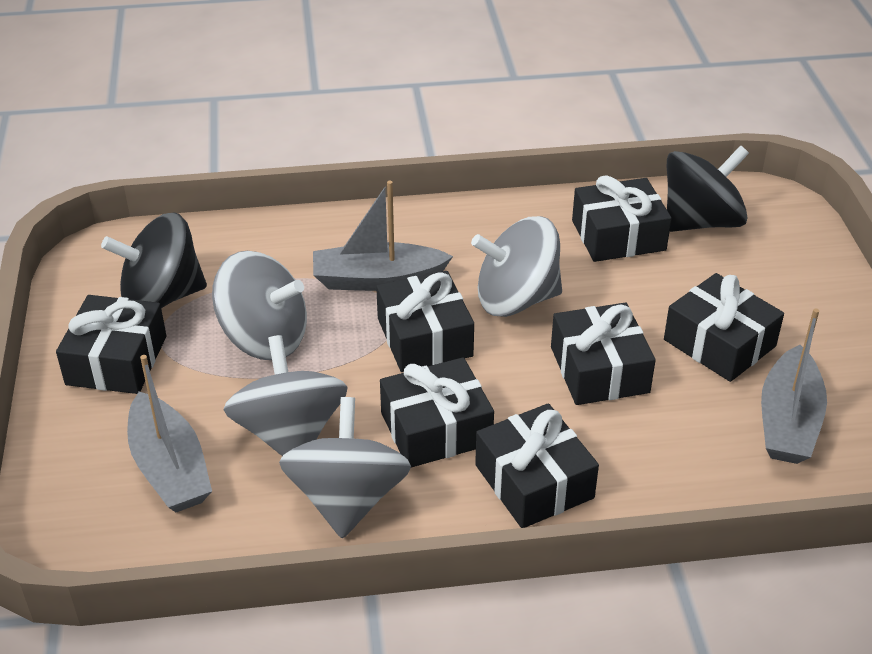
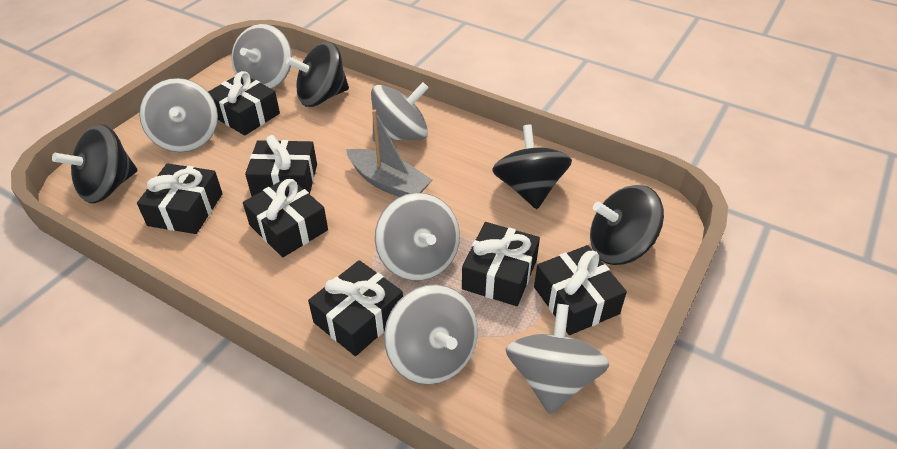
black spinning top: 2 -> 4
grey boat: 3 -> 1
grey spinning top: 4 -> 6

